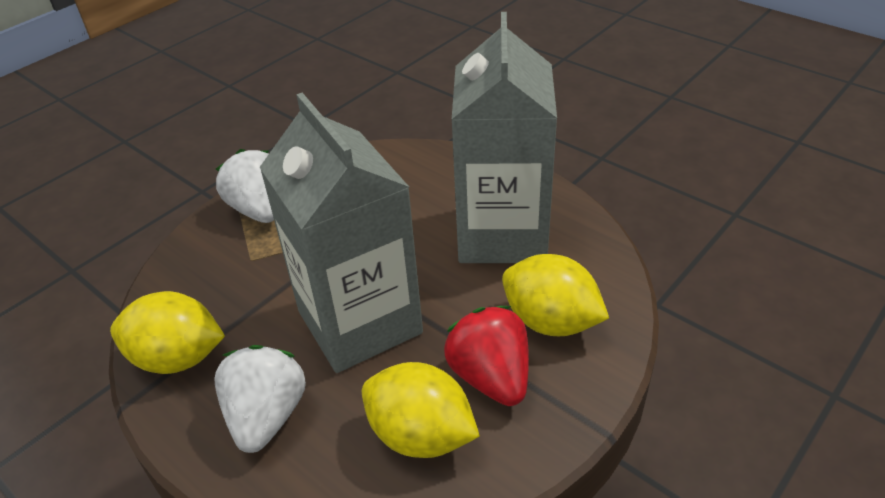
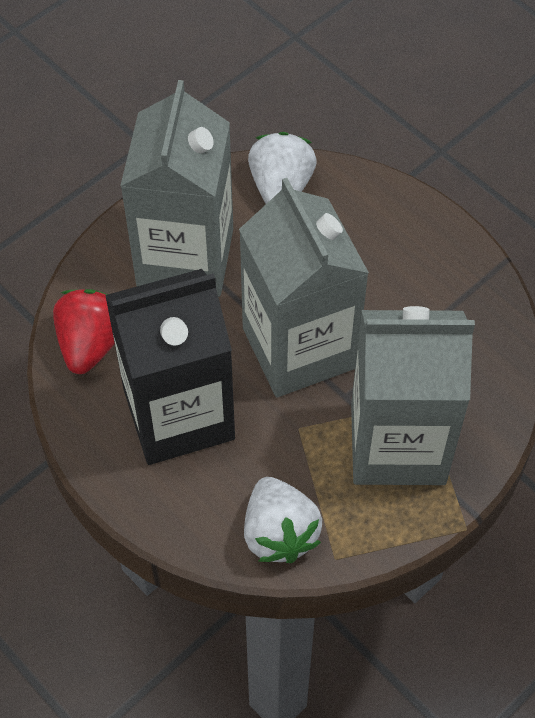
black carton: 0 -> 1
grey carton: 2 -> 3
yellow lemon: 3 -> 0

